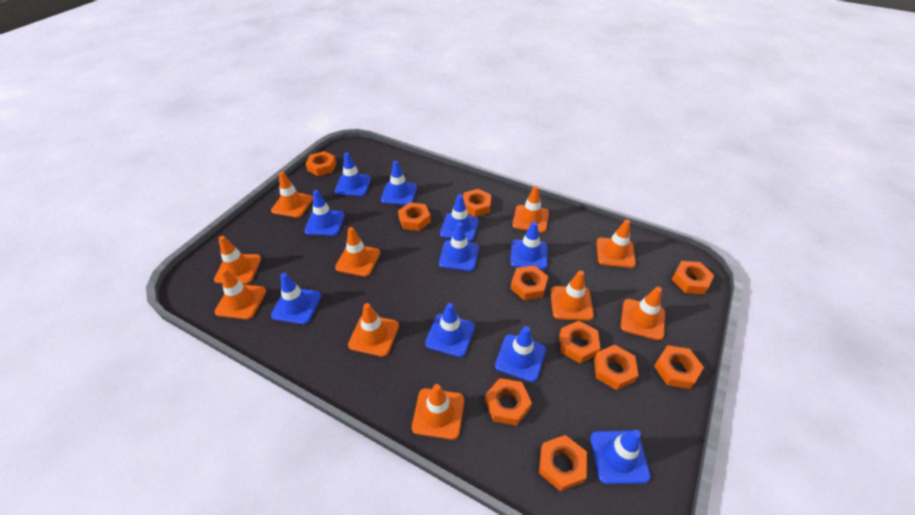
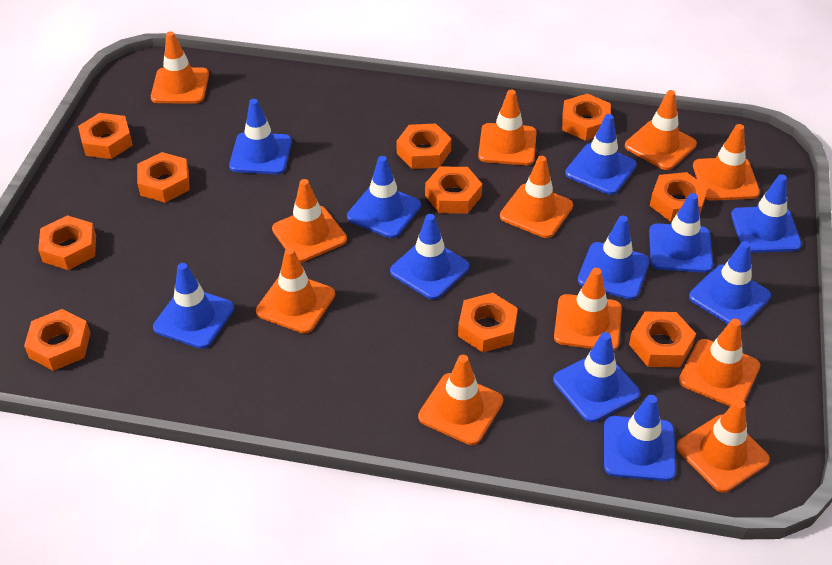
blue traffic cone: 10 -> 11
orange traffic cone: 10 -> 11

